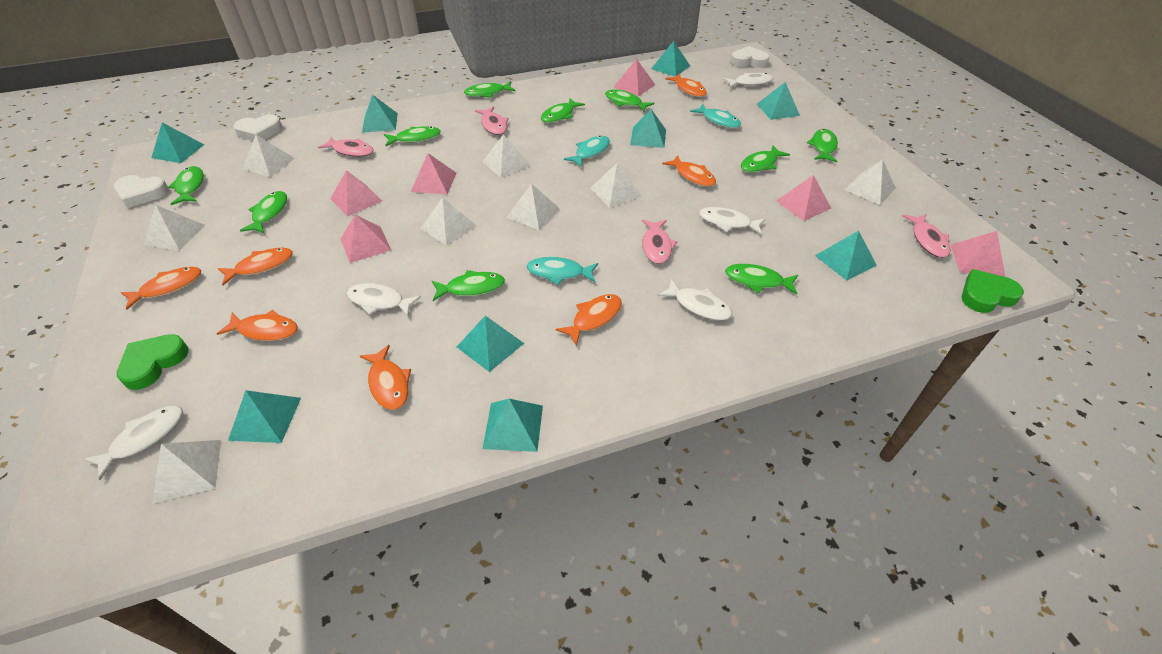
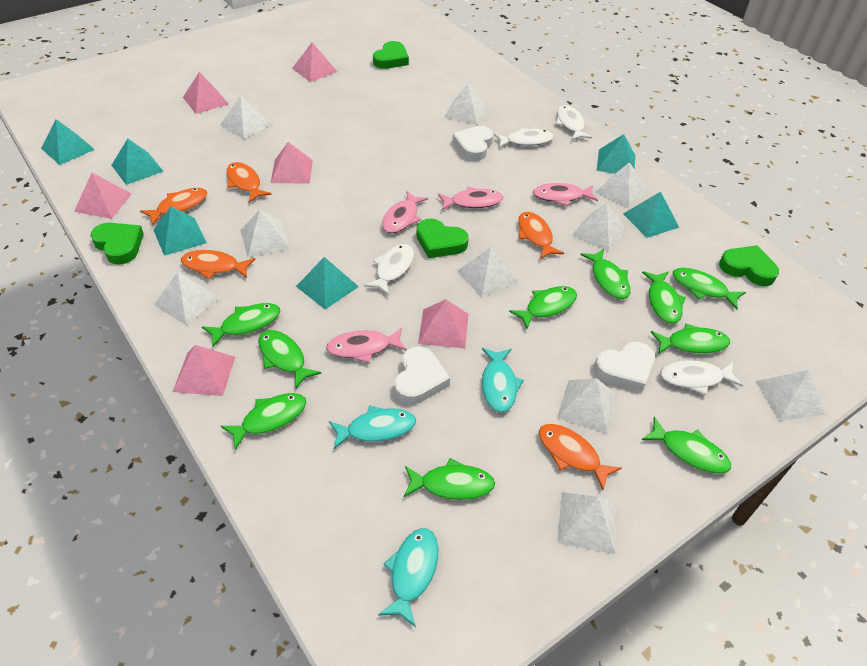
green heart: 2 -> 4
orange fish: 7 -> 5
turquoise pyramid: 9 -> 6
white fish: 5 -> 4
white pyramid: 8 -> 10

